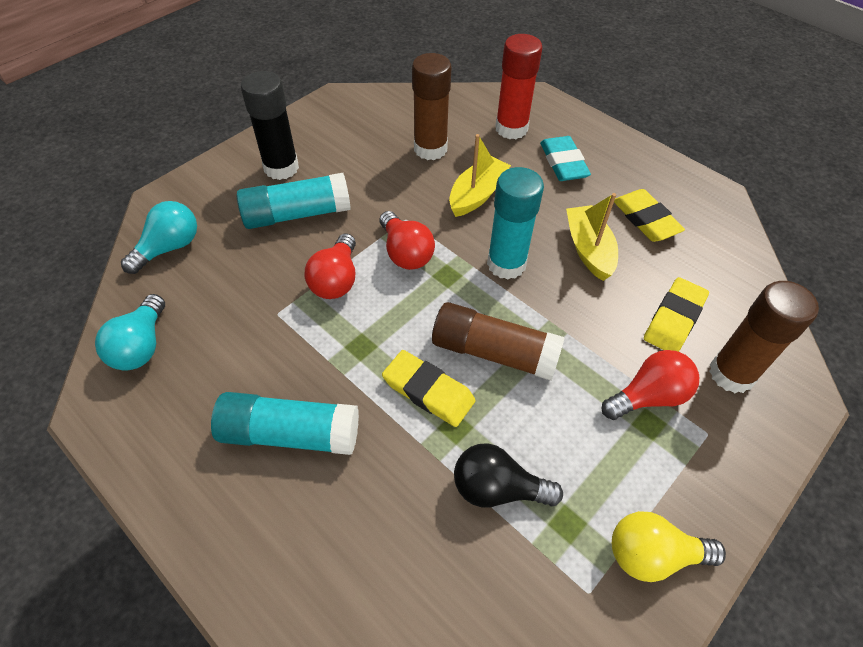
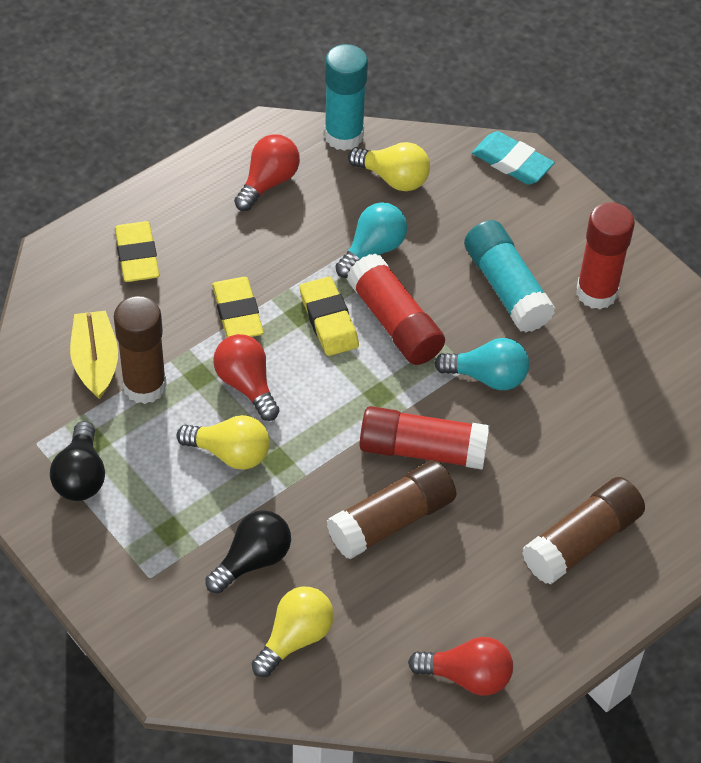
black glue stick: 1 -> 0
black light bulb: 1 -> 2
red glue stick: 1 -> 3
turquoise glue stick: 3 -> 2
yellow boat: 2 -> 1
yellow light bulb: 1 -> 3

